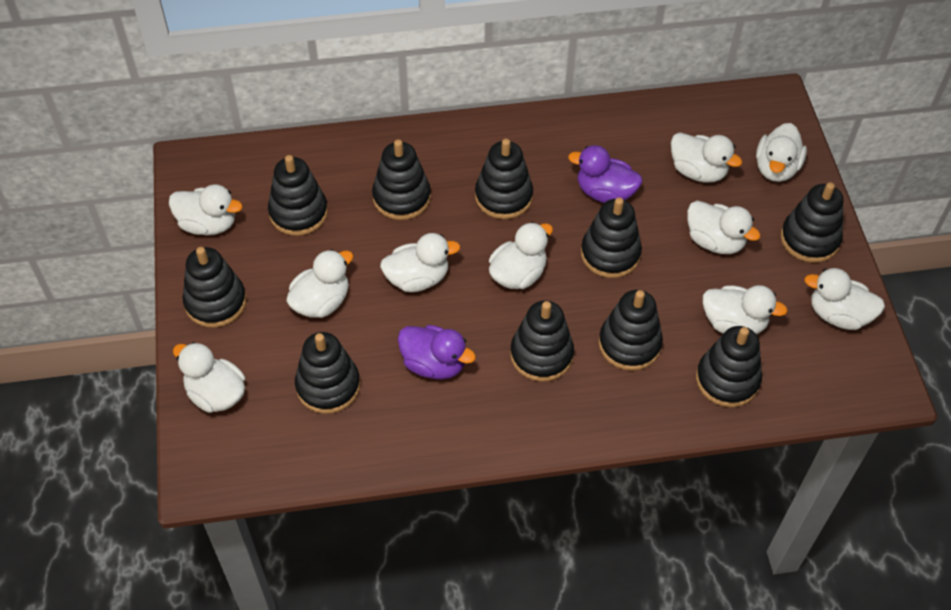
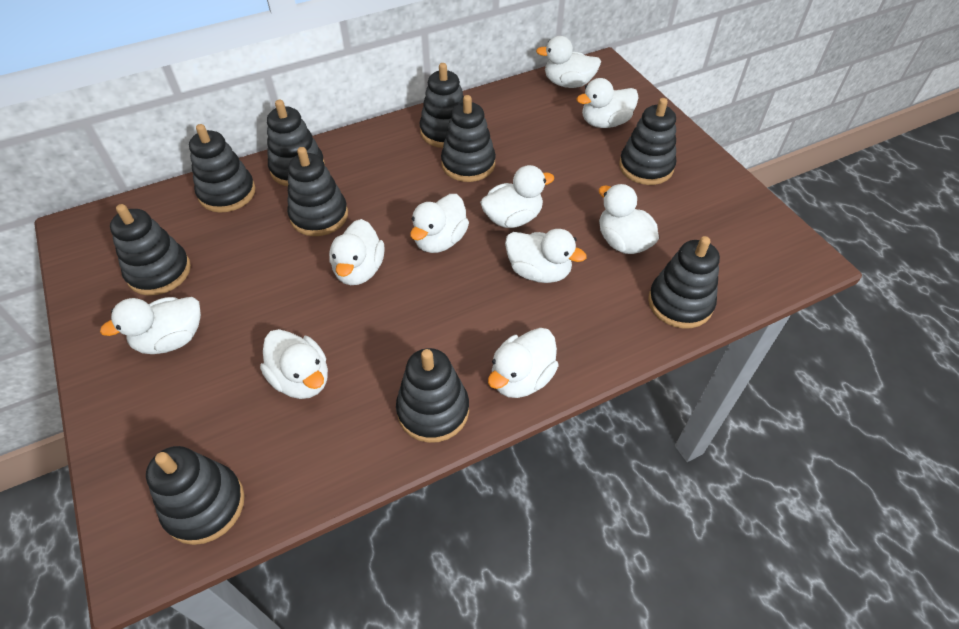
purple duck: 2 -> 0

